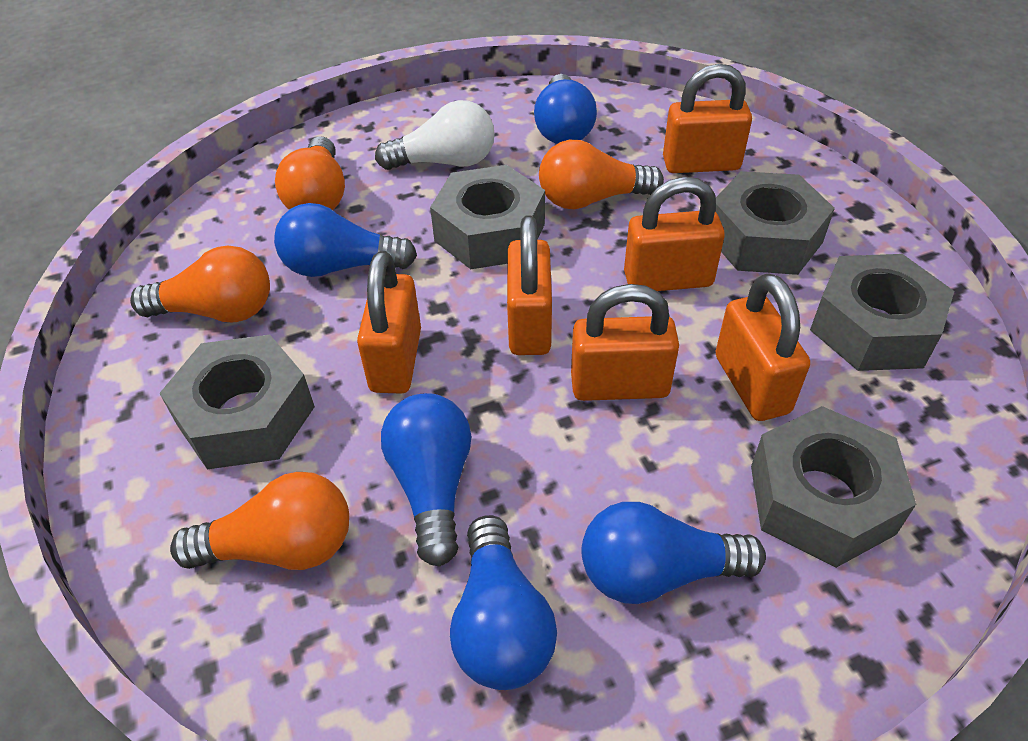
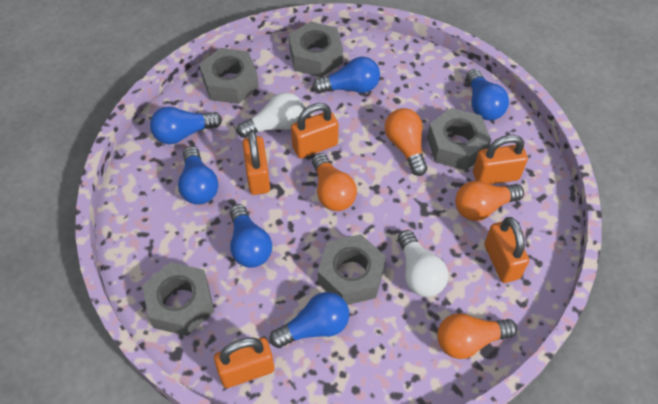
blue light bulb: 5 -> 6
orange padlock: 6 -> 5
white light bulb: 1 -> 2

